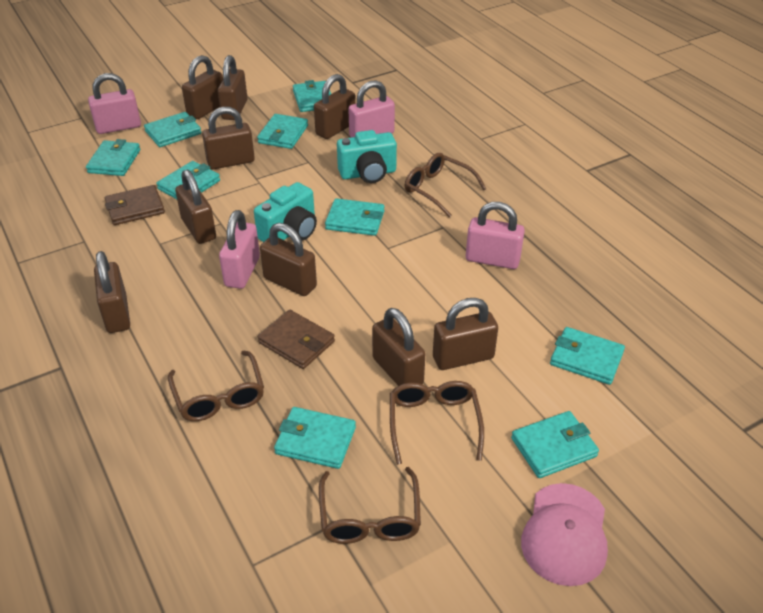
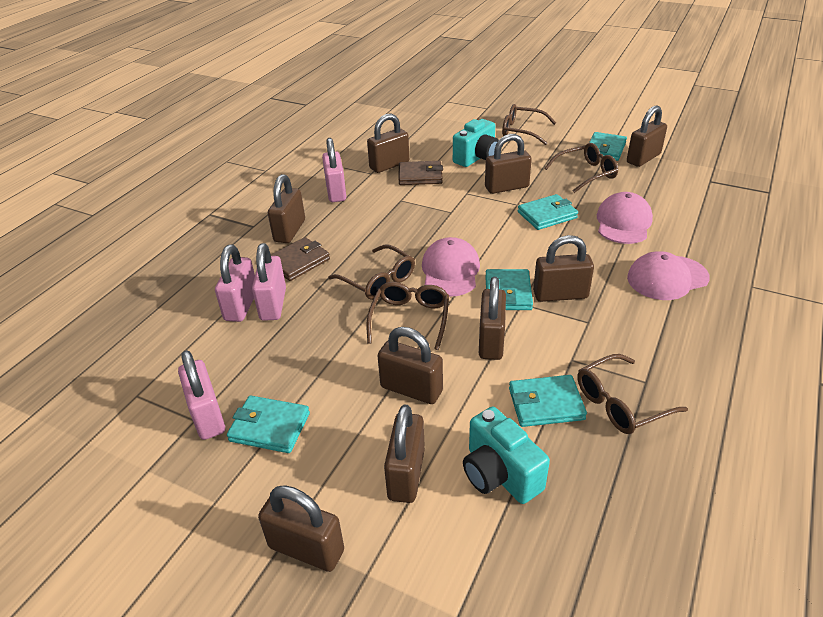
brown glasses: 4 -> 5
pink cap: 1 -> 3
turquoise wallet: 9 -> 5

